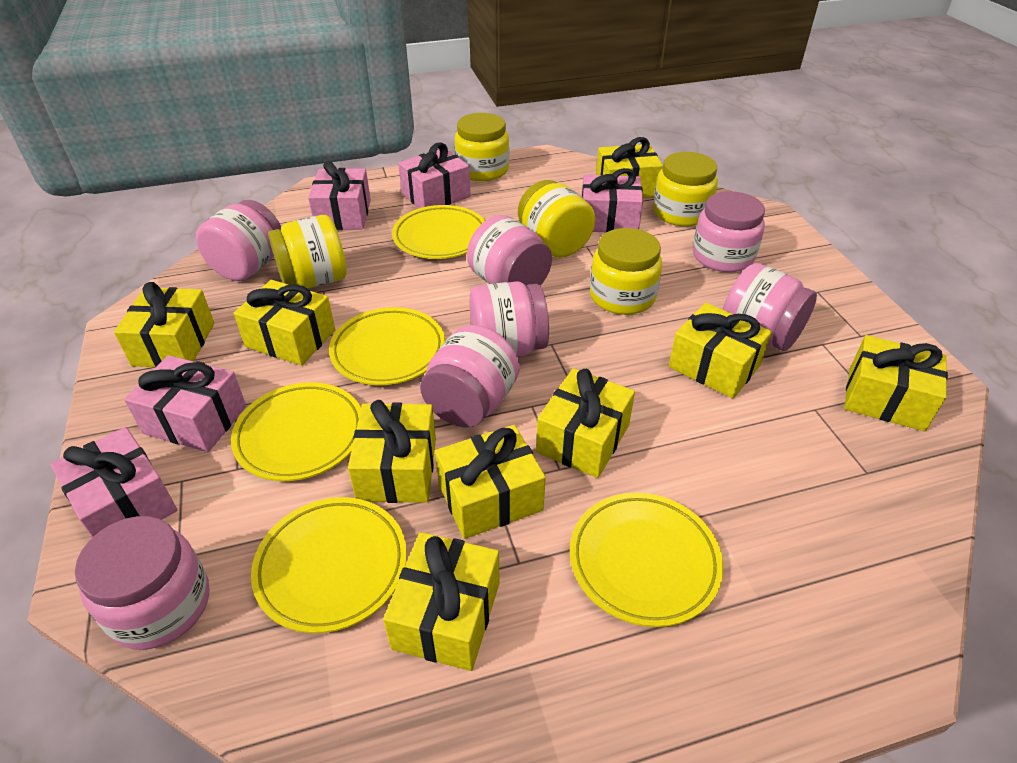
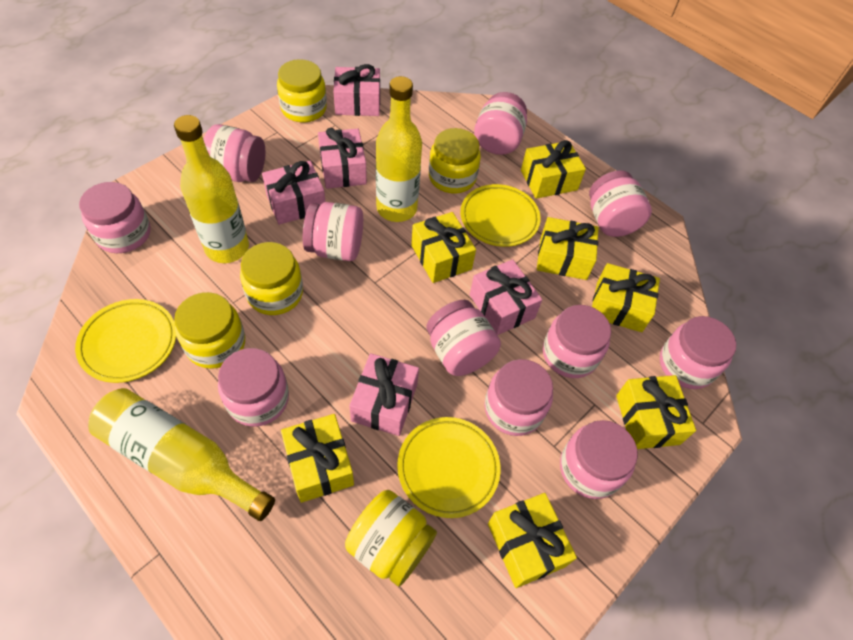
pink jar: 7 -> 11
yellow bottle: 0 -> 3
yellow gift: 9 -> 7
yellow plate: 5 -> 3

